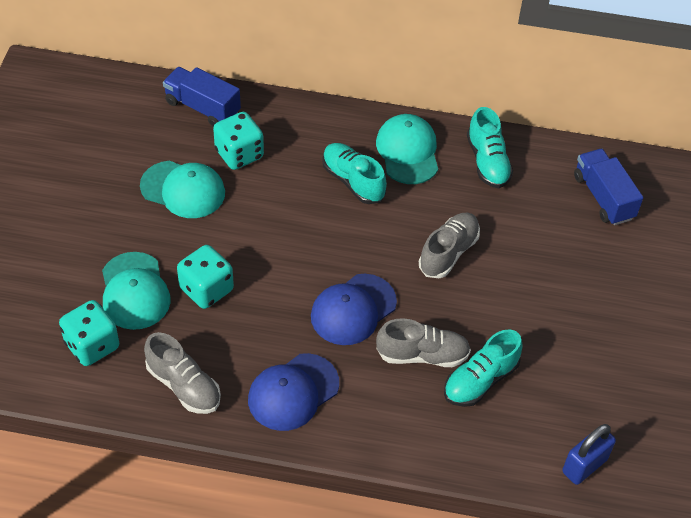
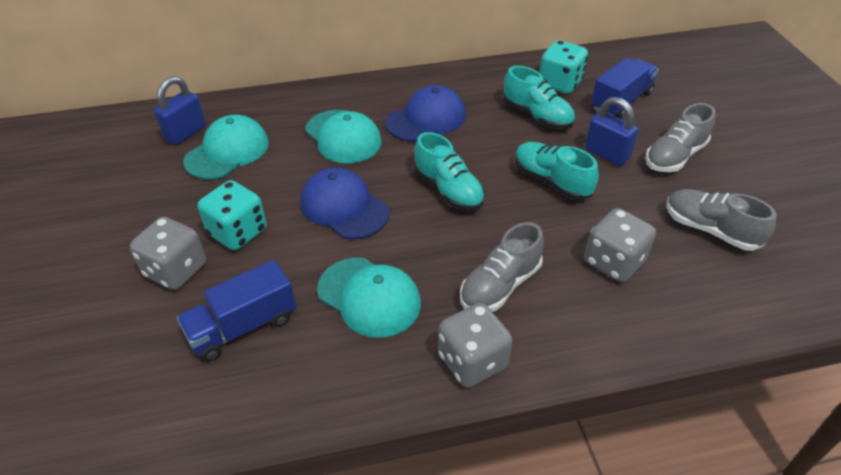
blue padlock: 1 -> 2
grey dice: 0 -> 3
turquoise dice: 3 -> 2

